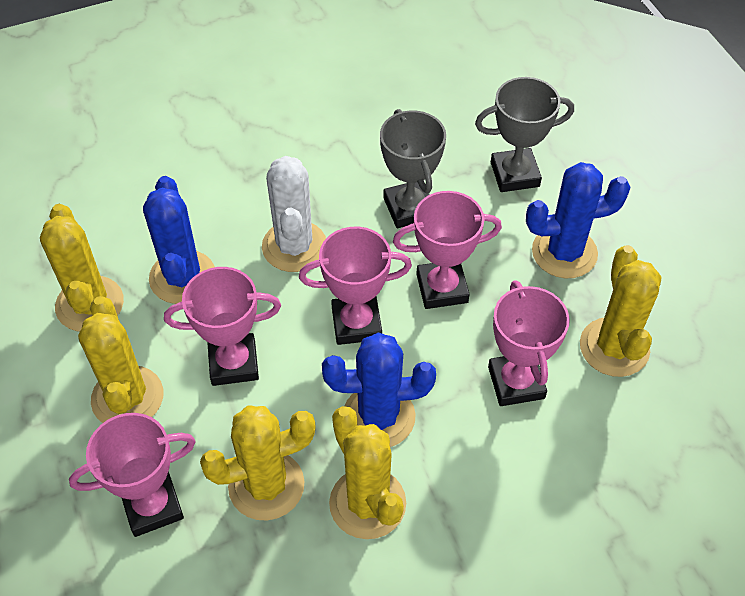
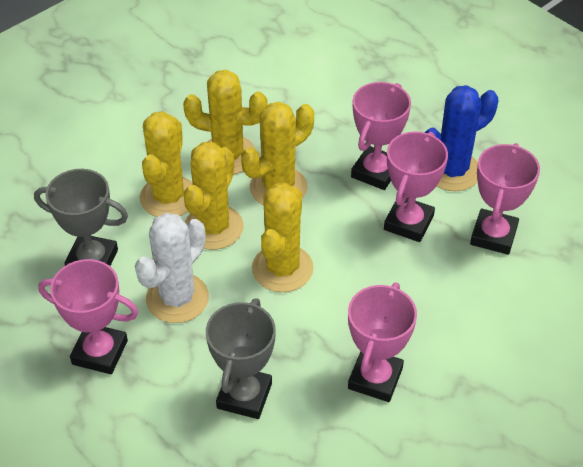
blue cactus: 3 -> 1

